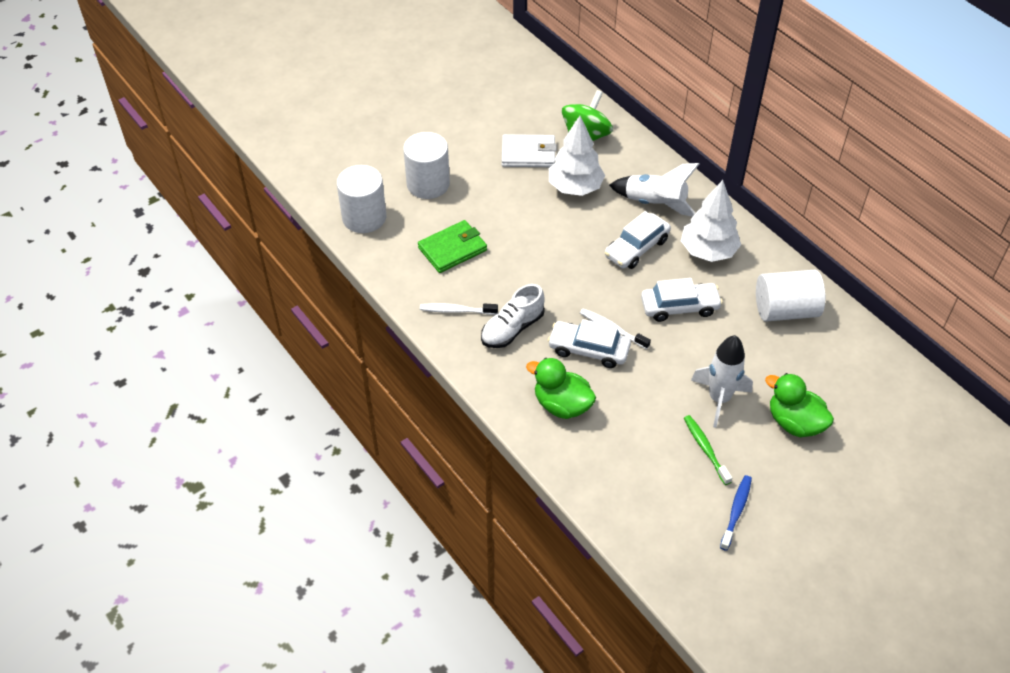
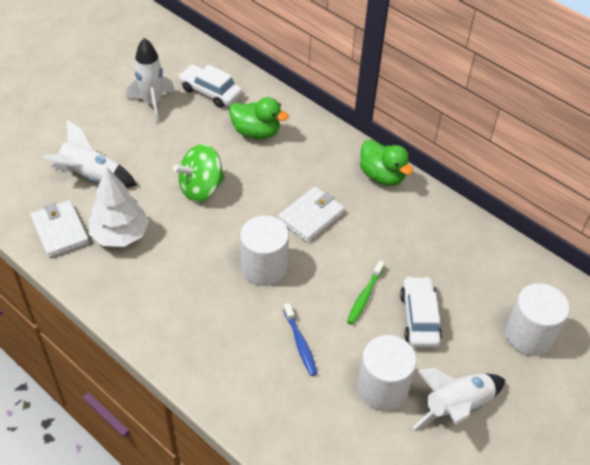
green wallet: 1 -> 0
white car: 3 -> 2
white rocket: 2 -> 3
white shoe: 1 -> 0
white toothbrush: 2 -> 0
white tree: 2 -> 1
white wallet: 1 -> 2

